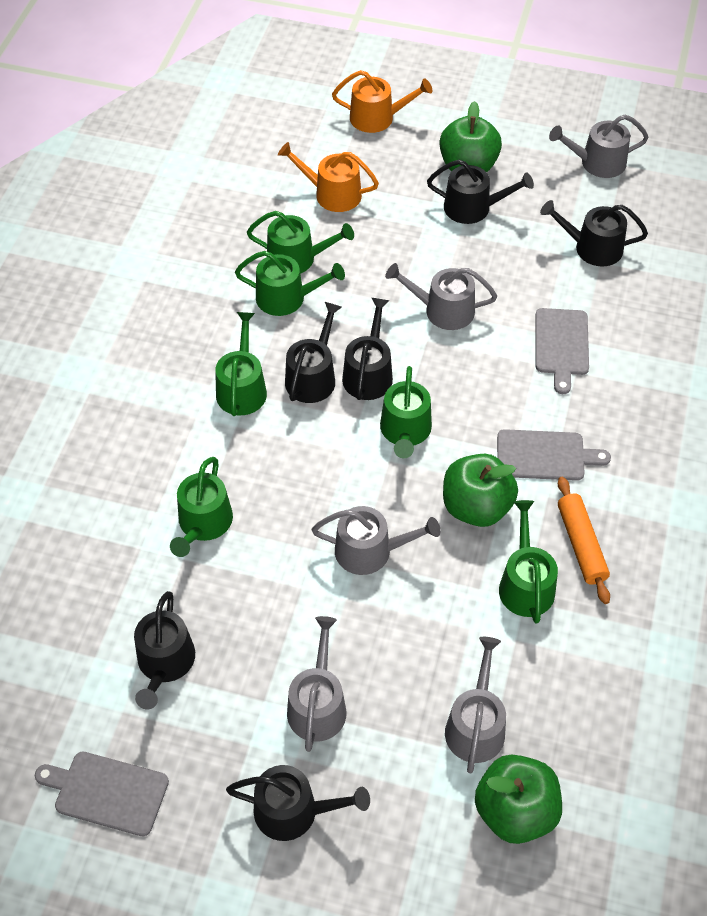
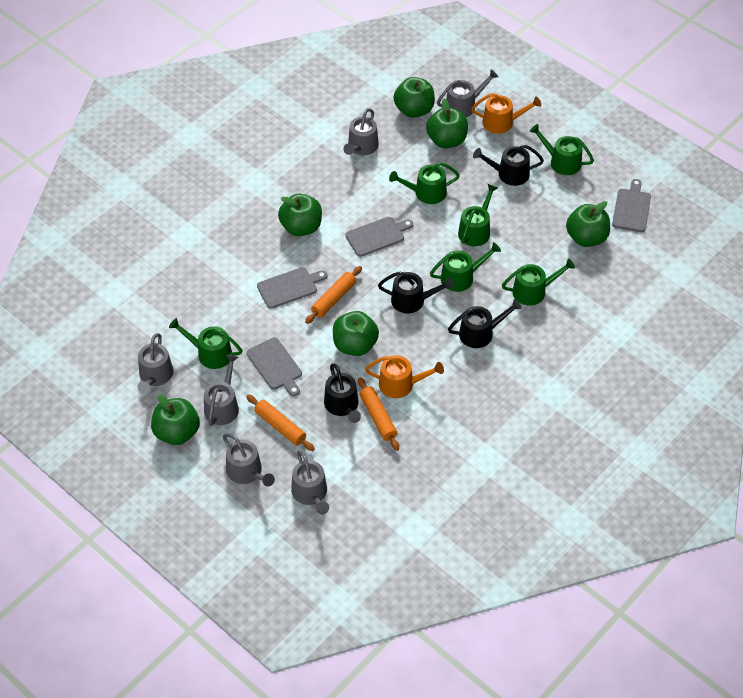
black watering can: 6 -> 4
green apple: 3 -> 6
grey cutting board: 3 -> 4
grey watering can: 5 -> 6
orange rolling pin: 1 -> 3

